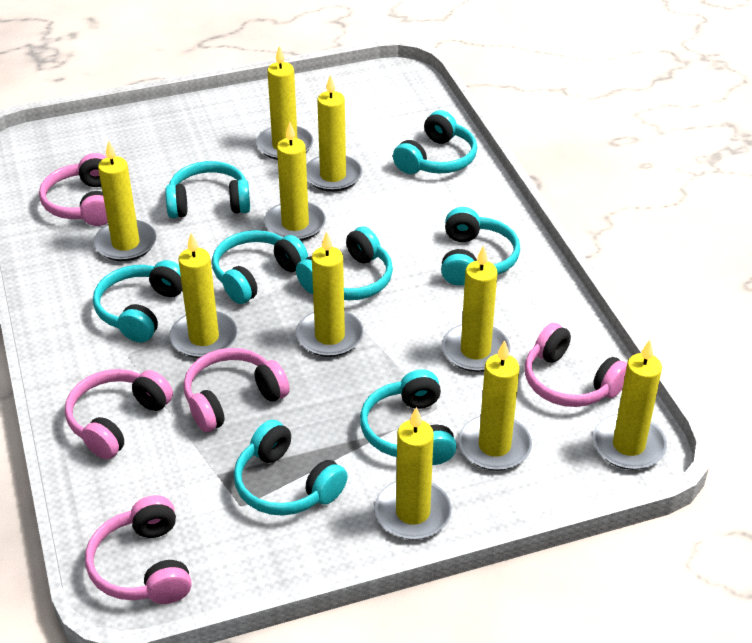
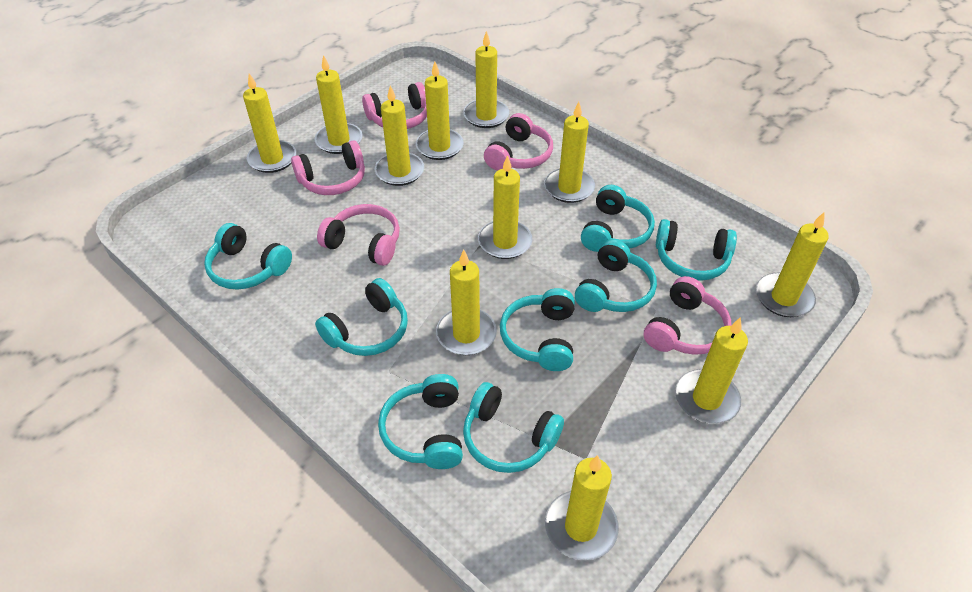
yellow candle: 10 -> 11

